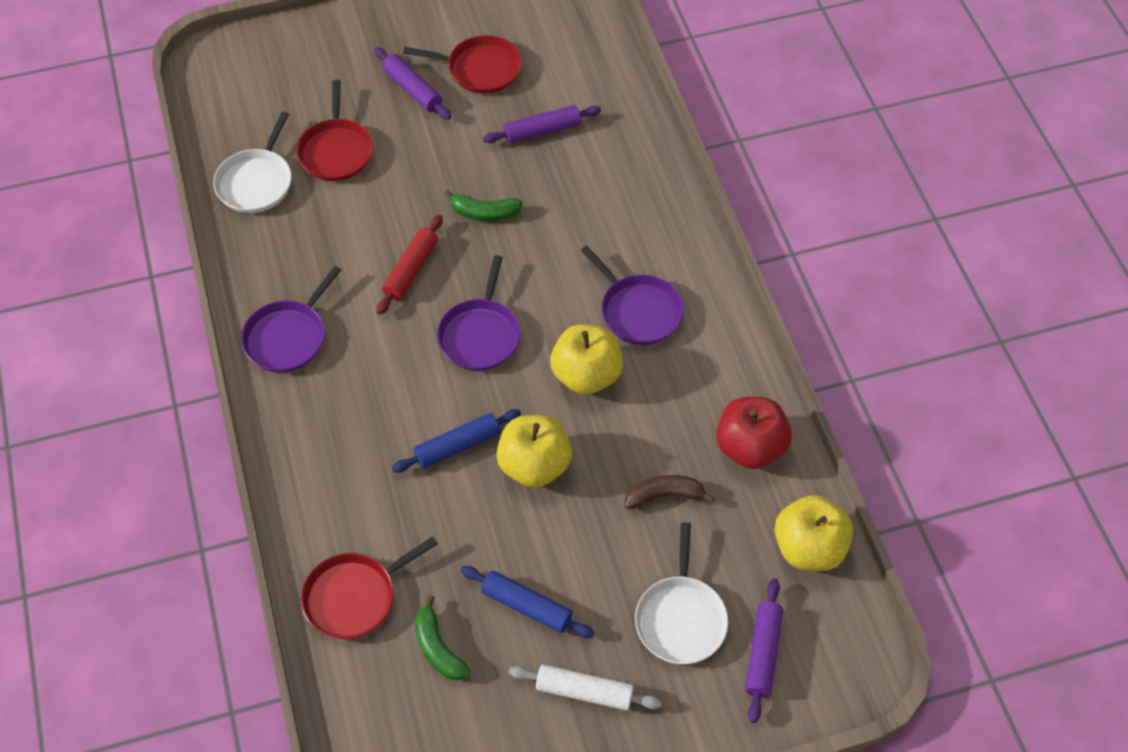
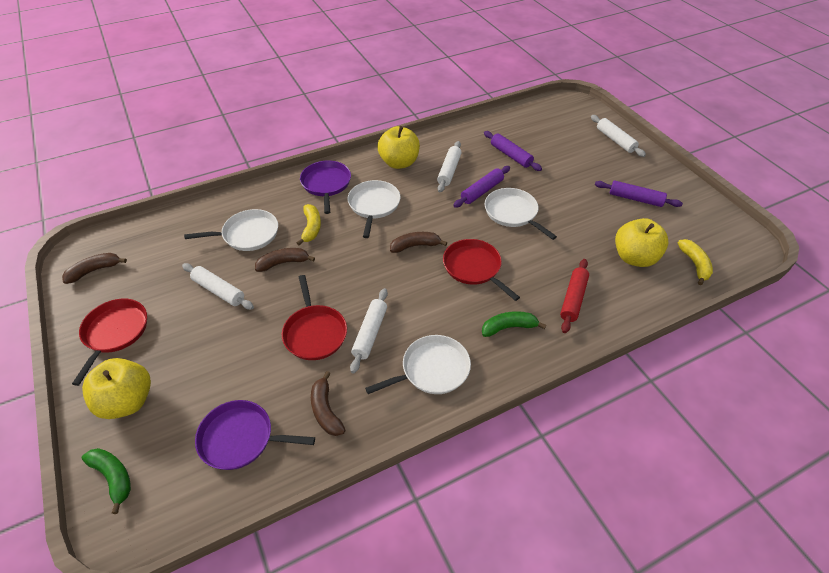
blue rolling pin: 2 -> 0
brown banana: 1 -> 4
purple pan: 3 -> 2
red apple: 1 -> 0
white pan: 2 -> 4
white rolling pin: 1 -> 4
yellow banana: 0 -> 2

